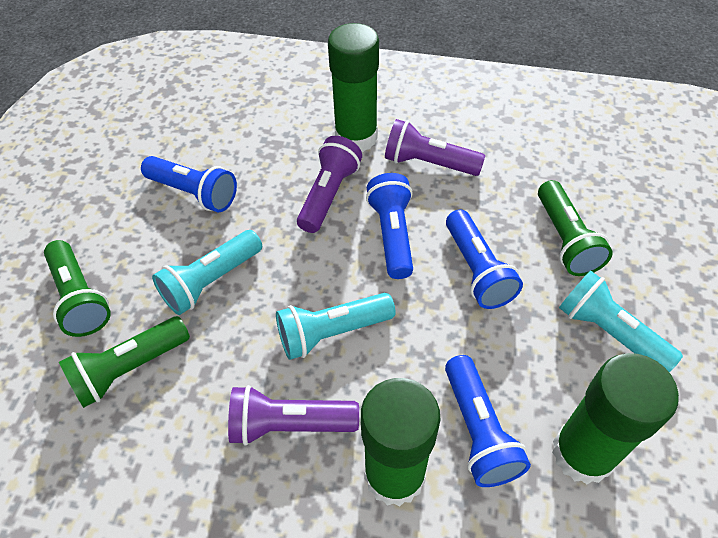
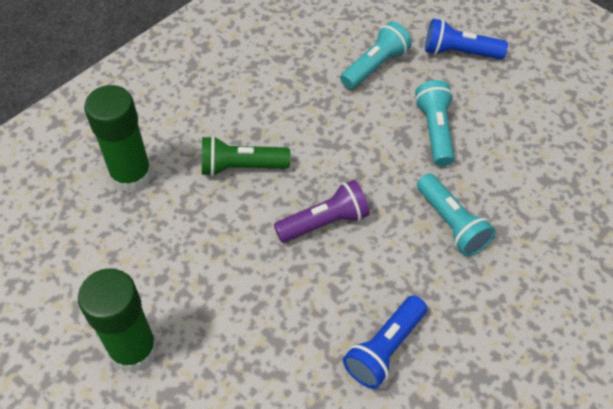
blue flashlight: 4 -> 2
green flashlight: 3 -> 1
green glue stick: 3 -> 2
purple flashlight: 3 -> 1

